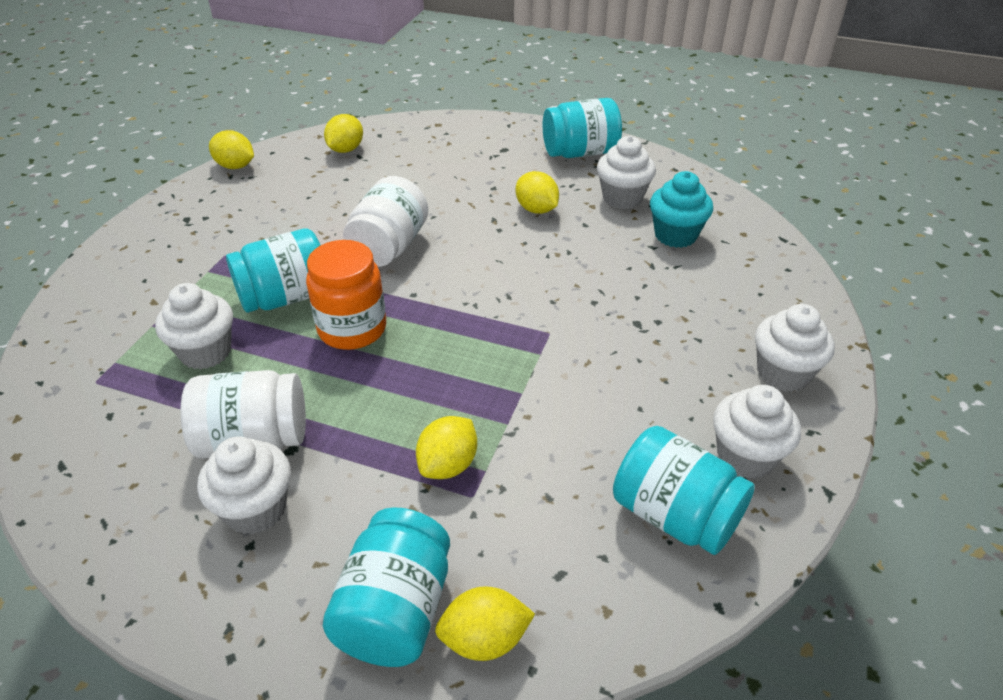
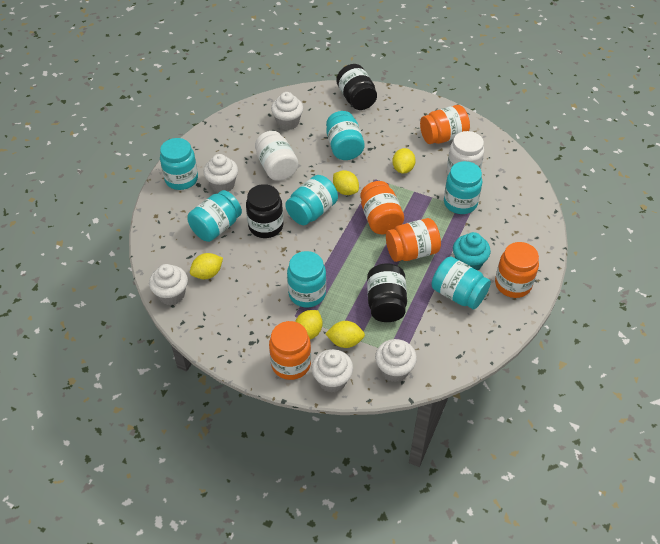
black jar: 0 -> 3
orange jar: 1 -> 5
turquoise jar: 4 -> 7

